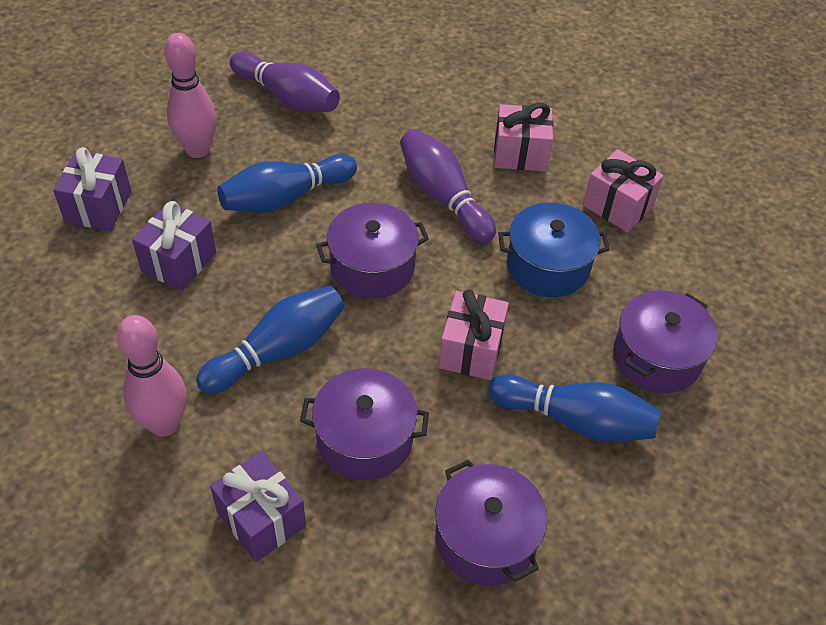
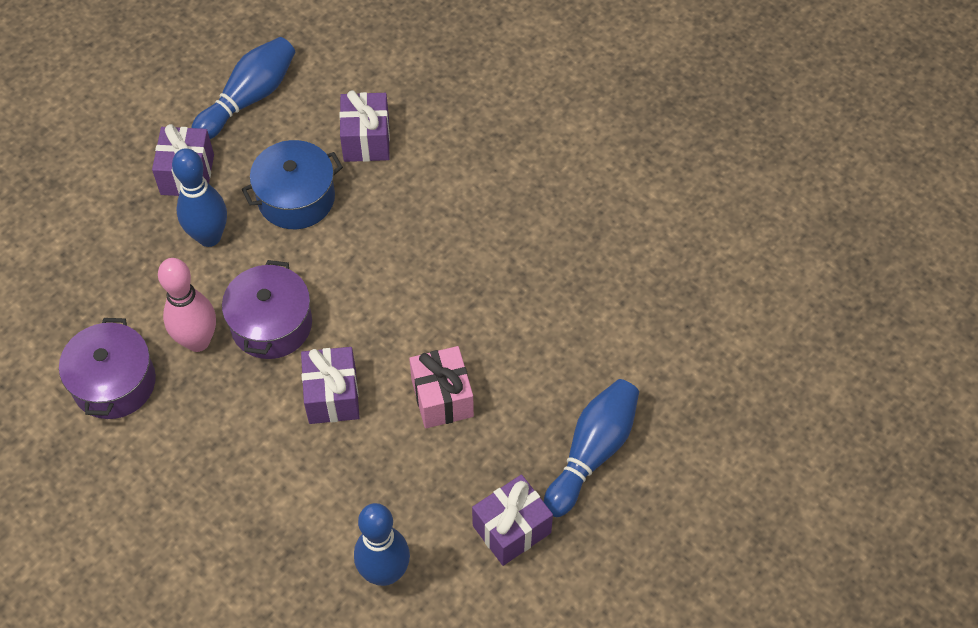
blue bowling pin: 3 -> 4
pink bowling pin: 2 -> 1
pink gift: 3 -> 1
purple bowling pin: 2 -> 0
purple gift: 3 -> 4
purple pot: 4 -> 2

